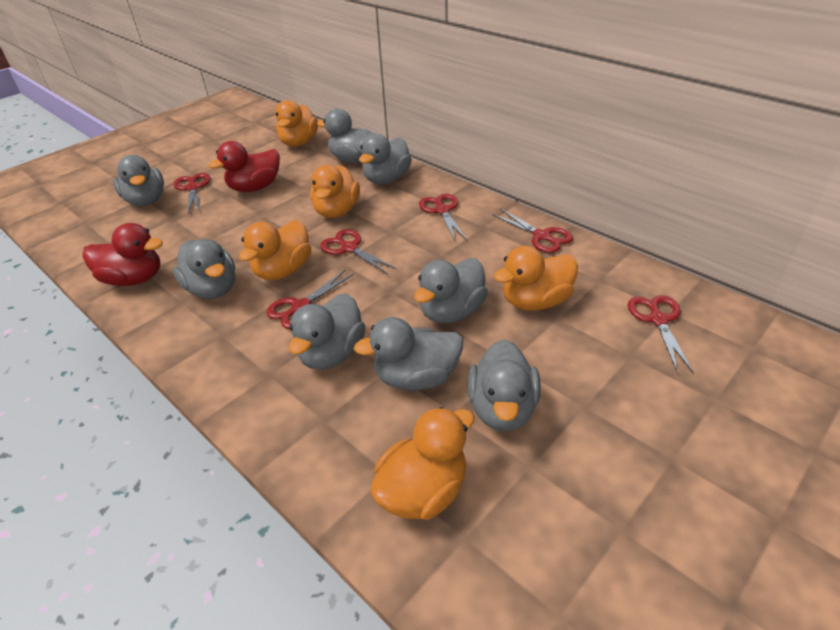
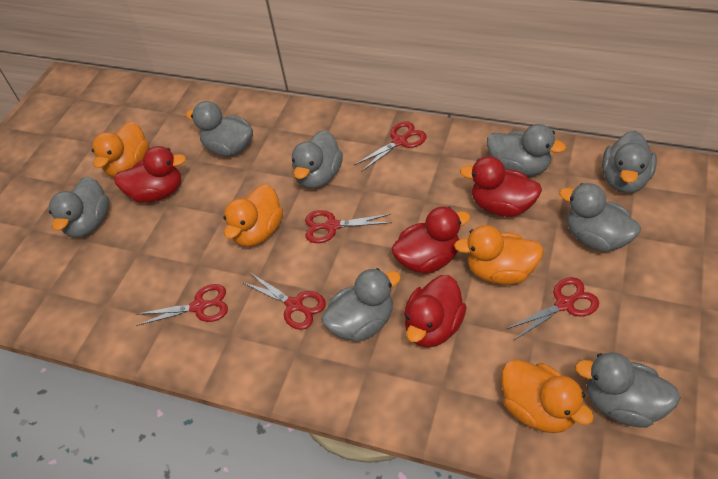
orange duck: 5 -> 4
red duck: 2 -> 4
red scissors: 6 -> 5

